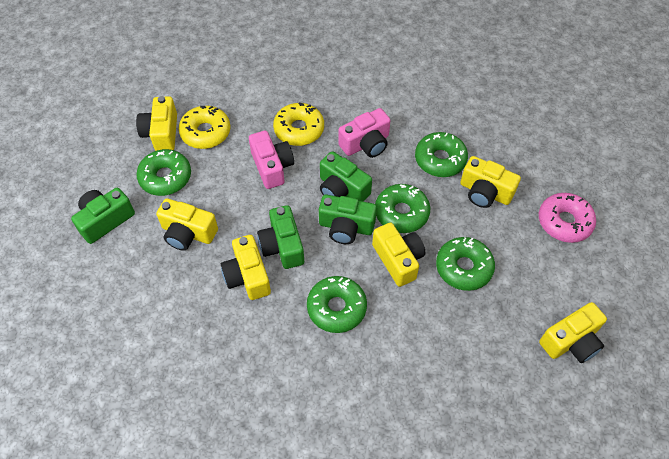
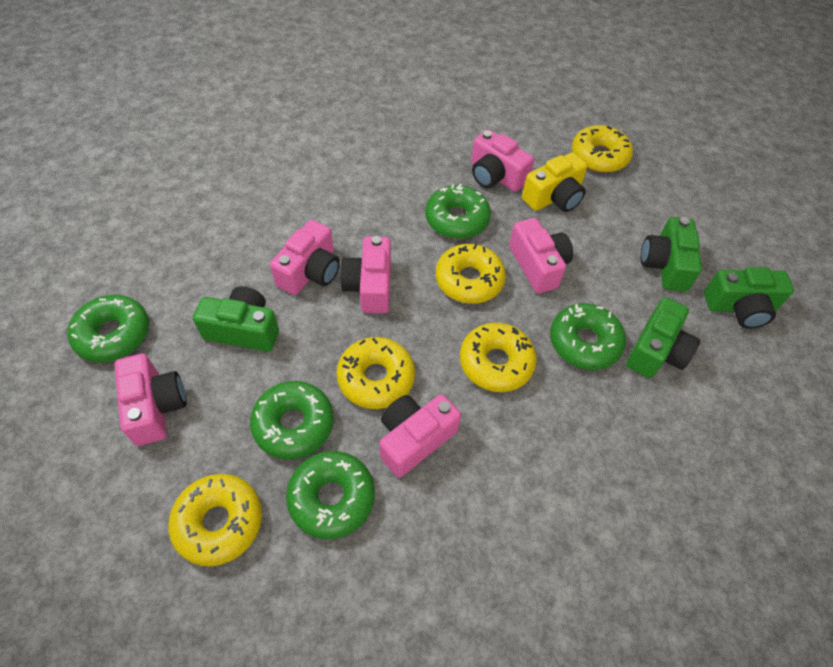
pink camera: 2 -> 6
pink donut: 1 -> 0
yellow camera: 6 -> 1
yellow donut: 2 -> 5

